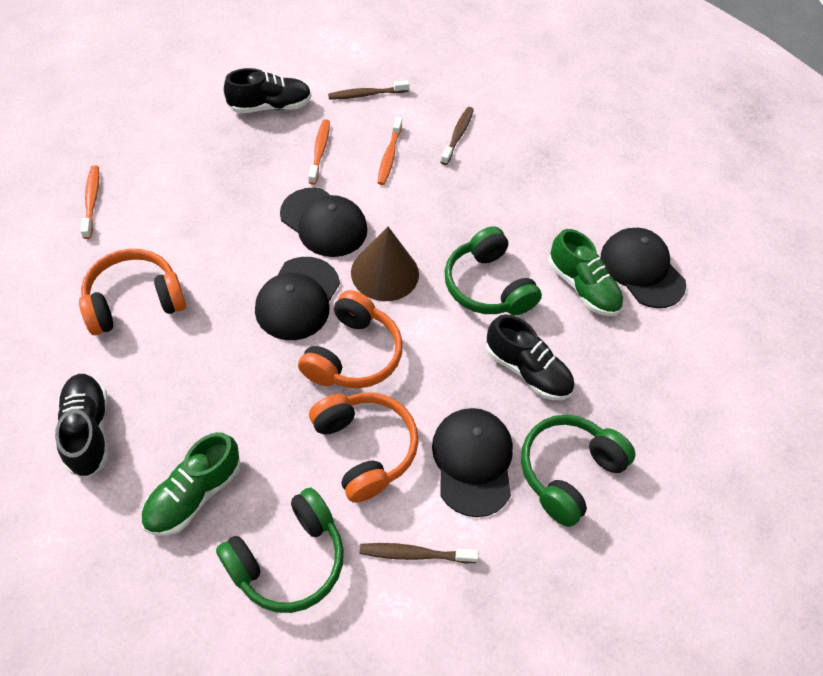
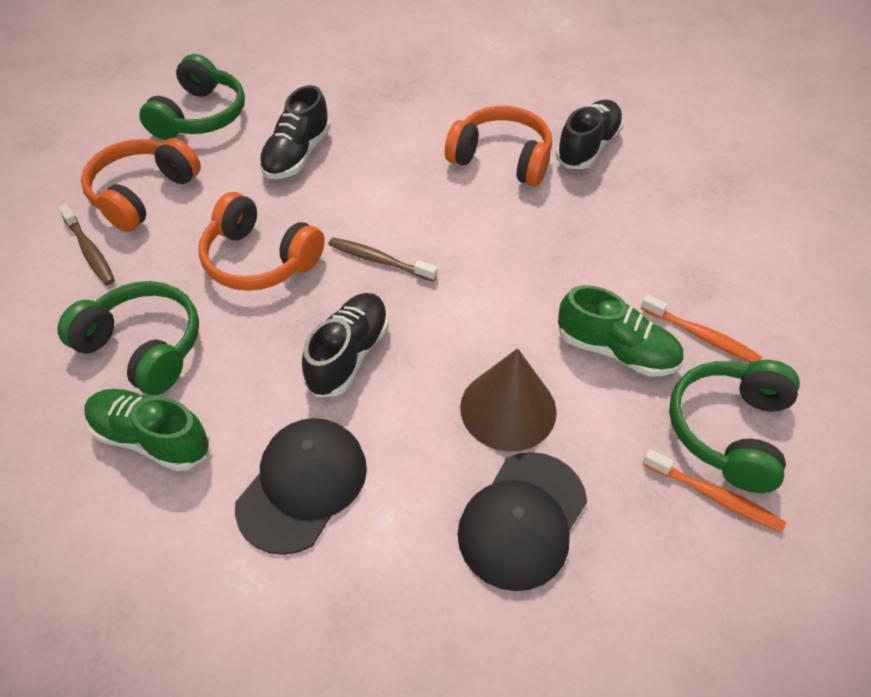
black cap: 4 -> 2
brown toothbrush: 3 -> 2
orange toothbrush: 3 -> 2

